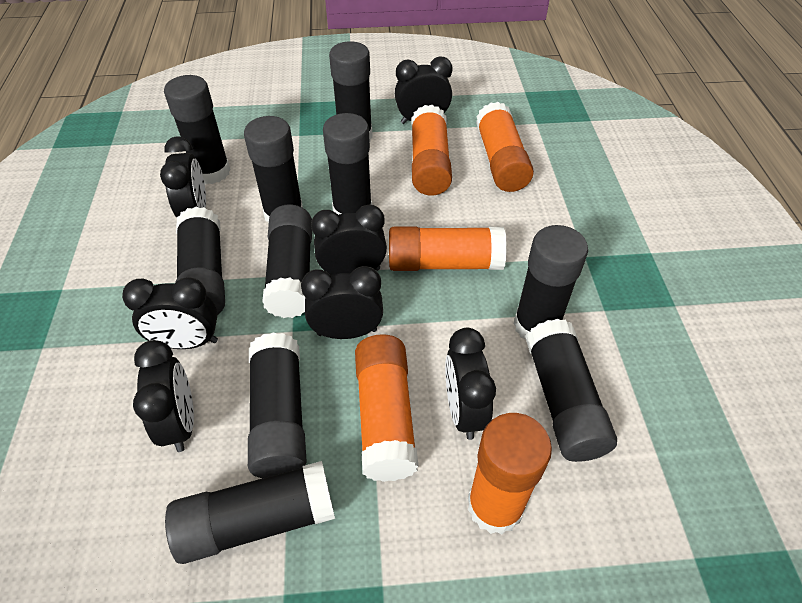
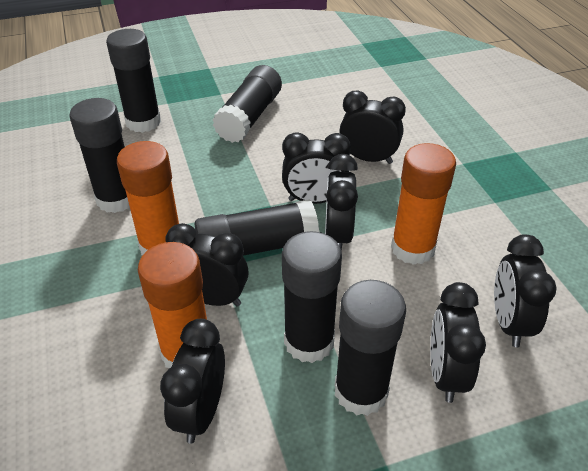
black glue stick: 10 -> 6
orange glue stick: 5 -> 3

